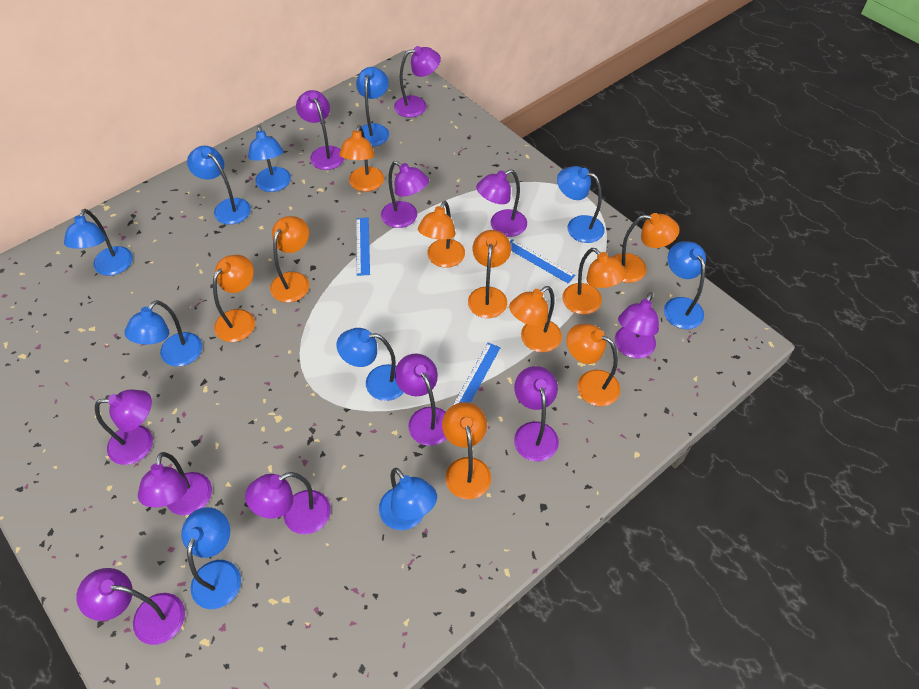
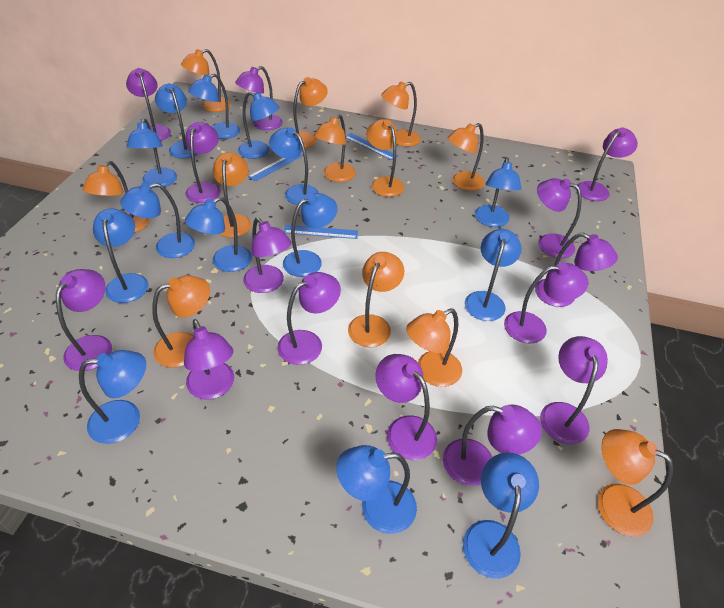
blue lamp: 10 -> 14
orange lamp: 10 -> 12
purple lamp: 11 -> 14

